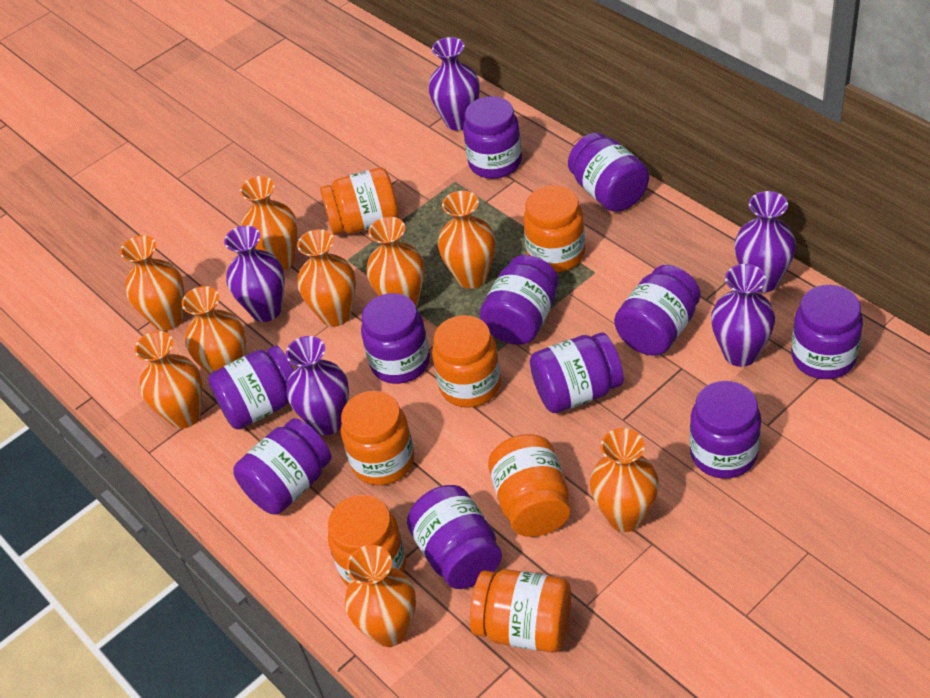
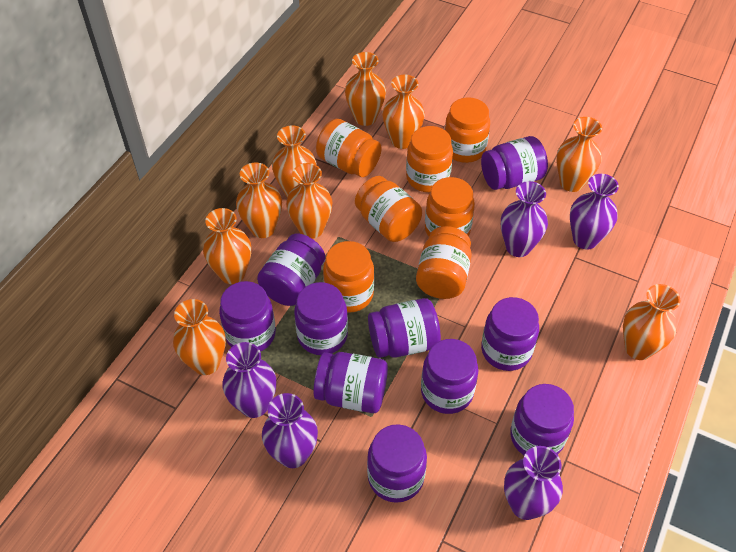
purple jar: 11 -> 10

